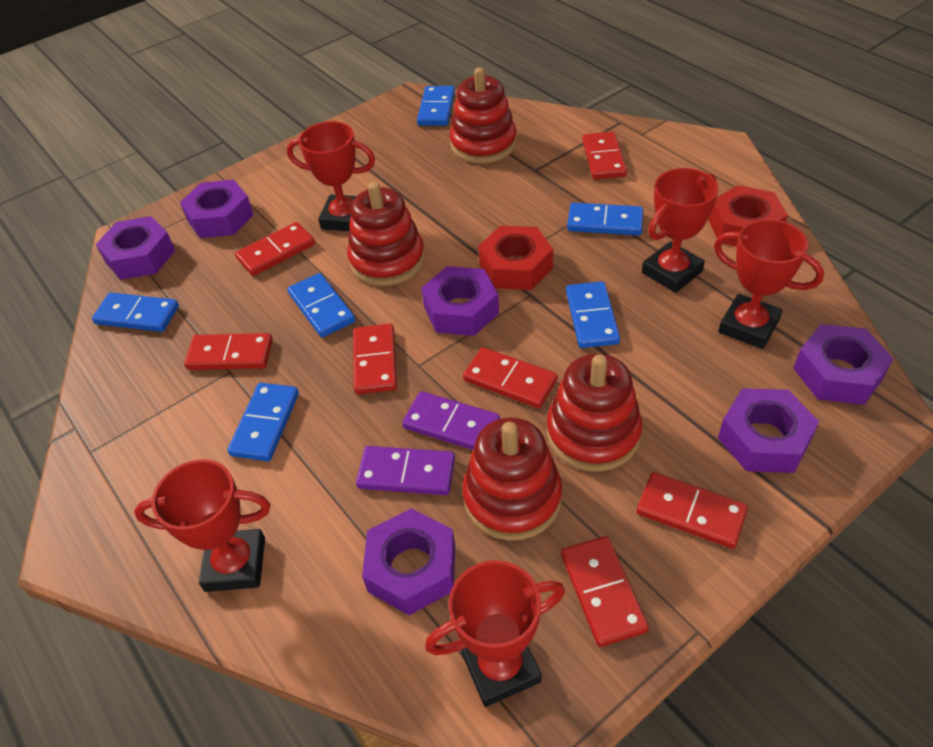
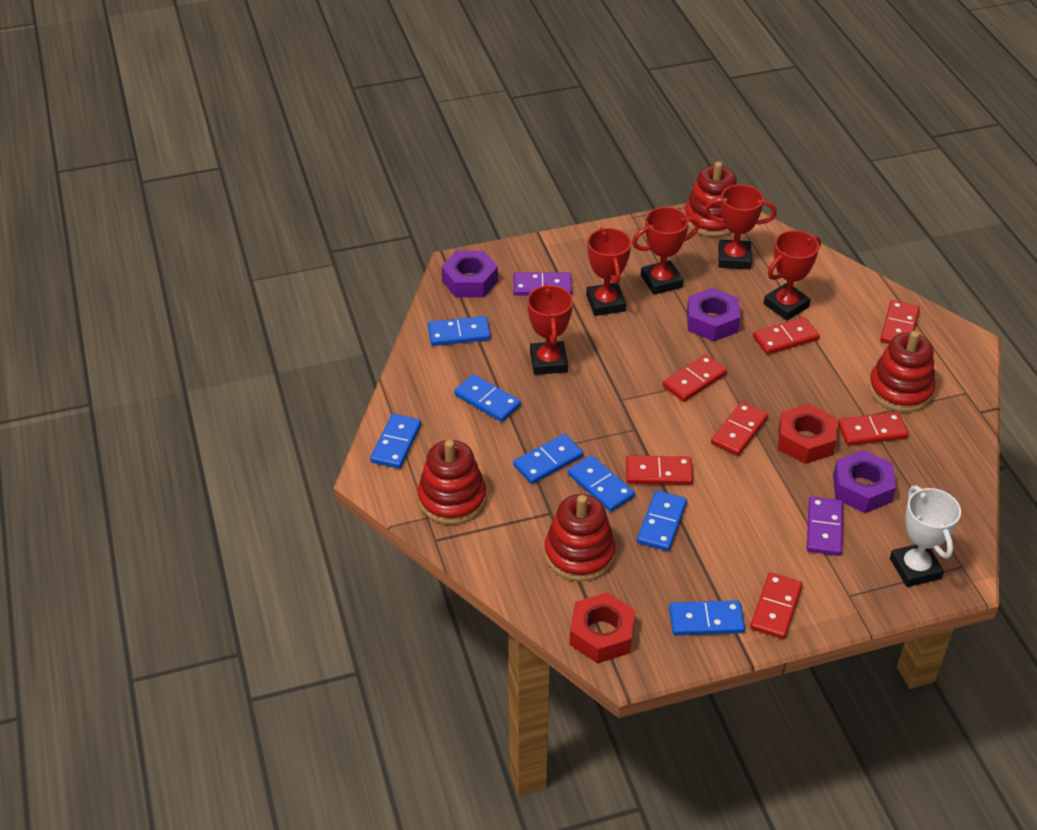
blue domino: 6 -> 7
purple nut: 6 -> 3
white trophy: 0 -> 1

